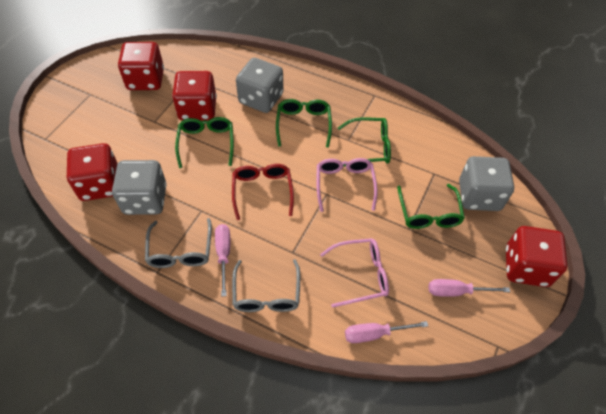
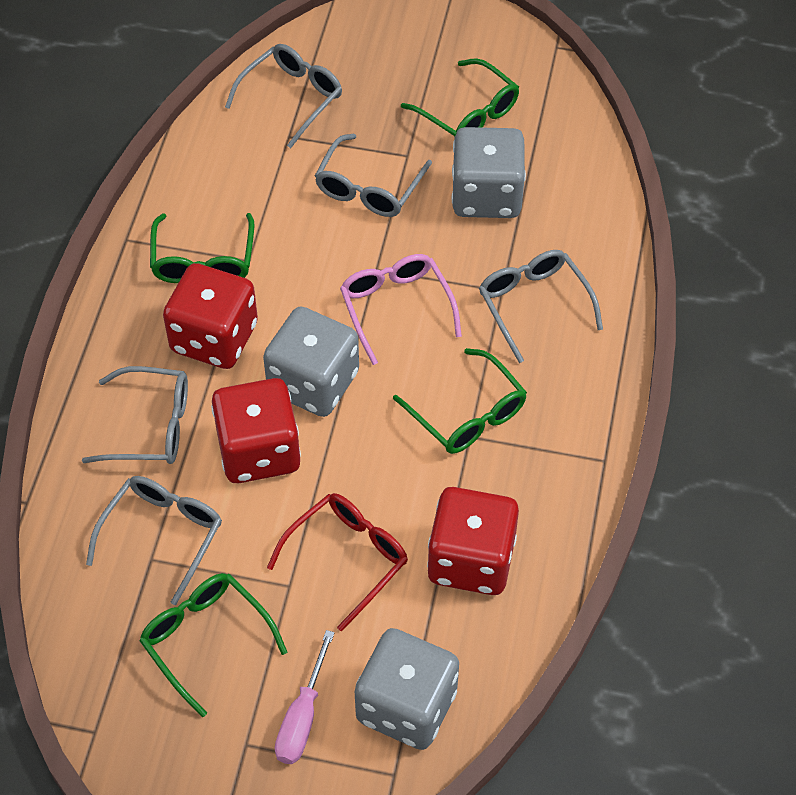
grey glasses: 2 -> 5
pink glasses: 2 -> 1
pink screwdriver: 3 -> 1
red dice: 4 -> 3

